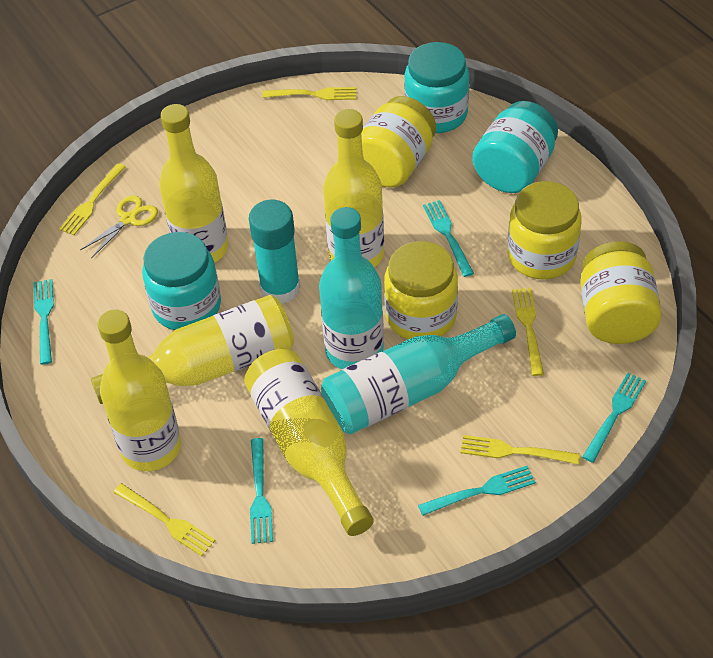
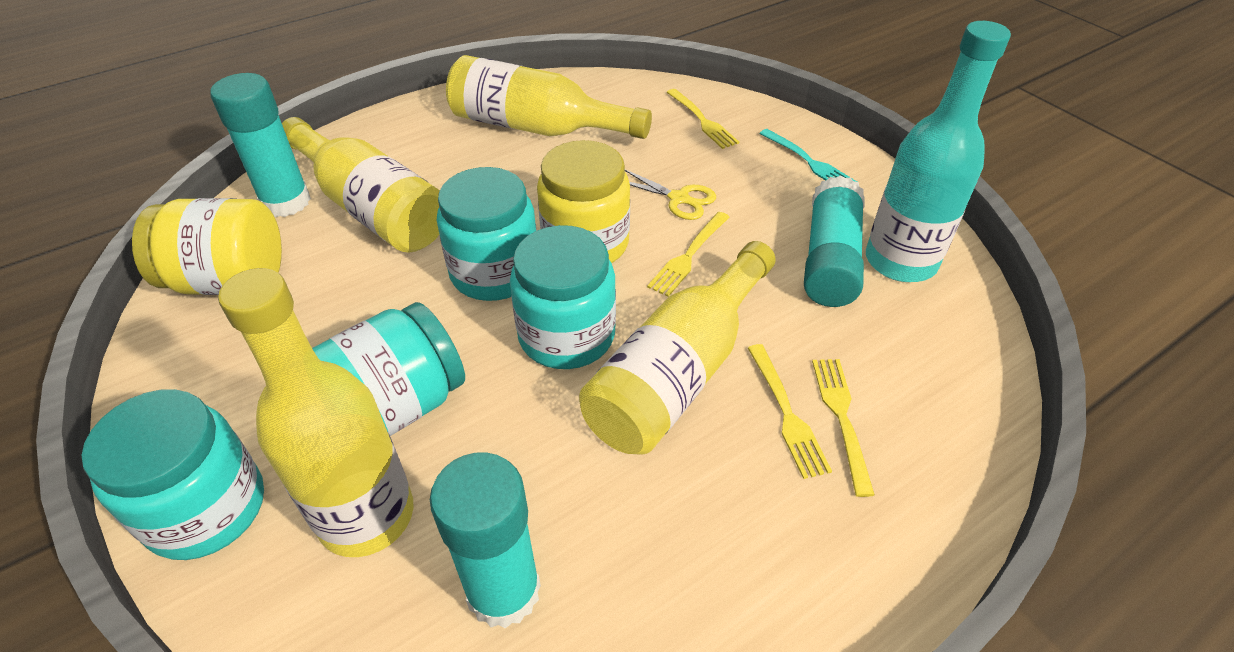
turquoise bottle: 2 -> 1
turquoise fork: 5 -> 1
turquoise glue stick: 1 -> 3
turquoise jar: 3 -> 4
yellow bottle: 5 -> 4
yellow fork: 5 -> 4
yellow jar: 4 -> 2

